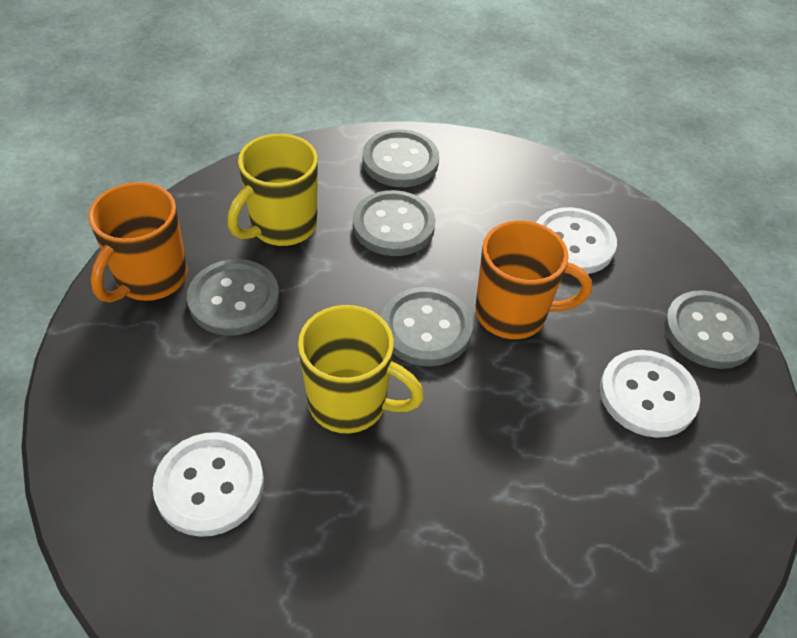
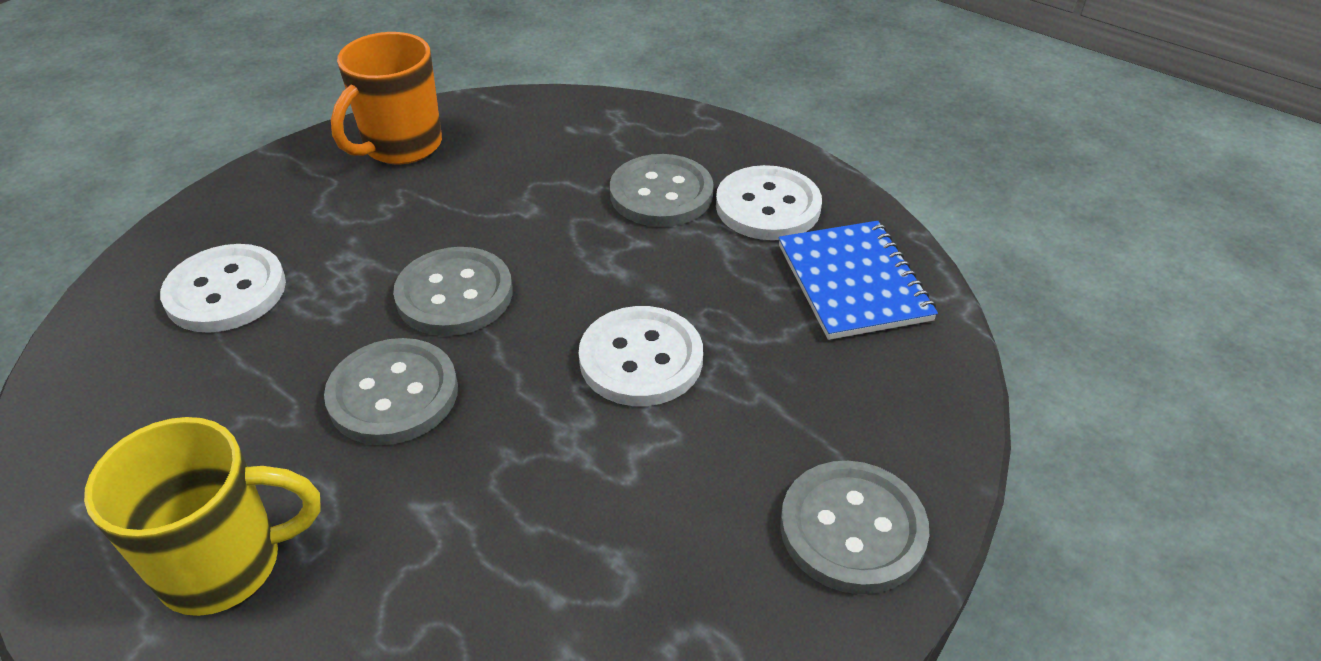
blue notebook: 0 -> 1
grey button: 5 -> 4
orange mug: 2 -> 1
yellow mug: 2 -> 1

